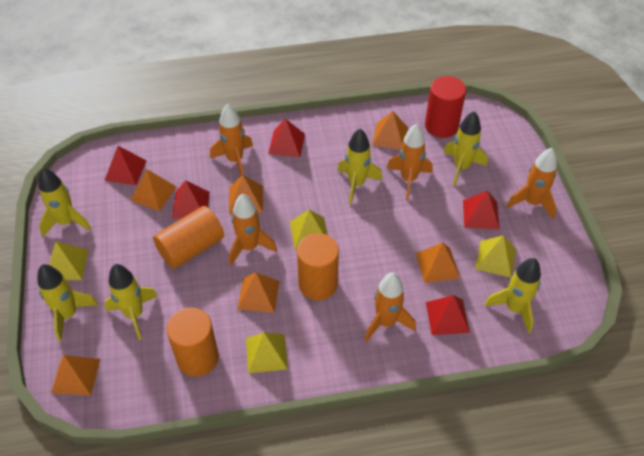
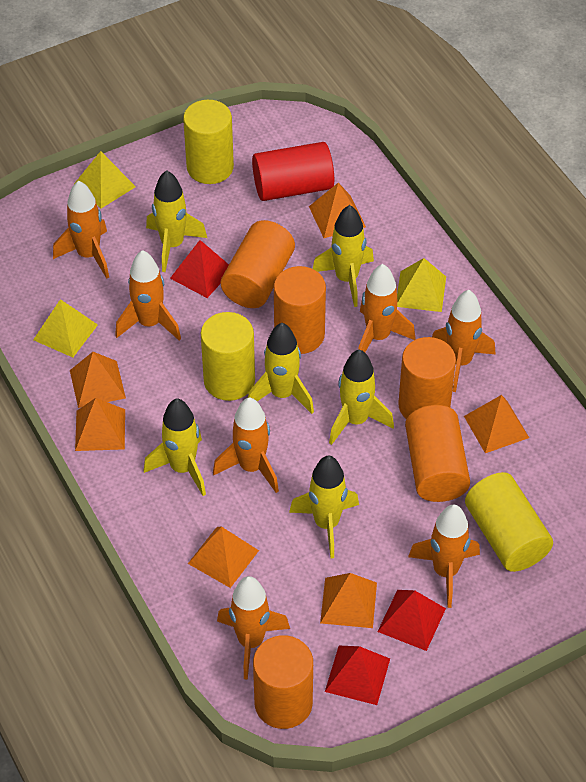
orange cylinder: 3 -> 5
orange rocket: 5 -> 7
red pyramid: 5 -> 3
yellow cylinder: 0 -> 3
yellow pyramid: 4 -> 3

